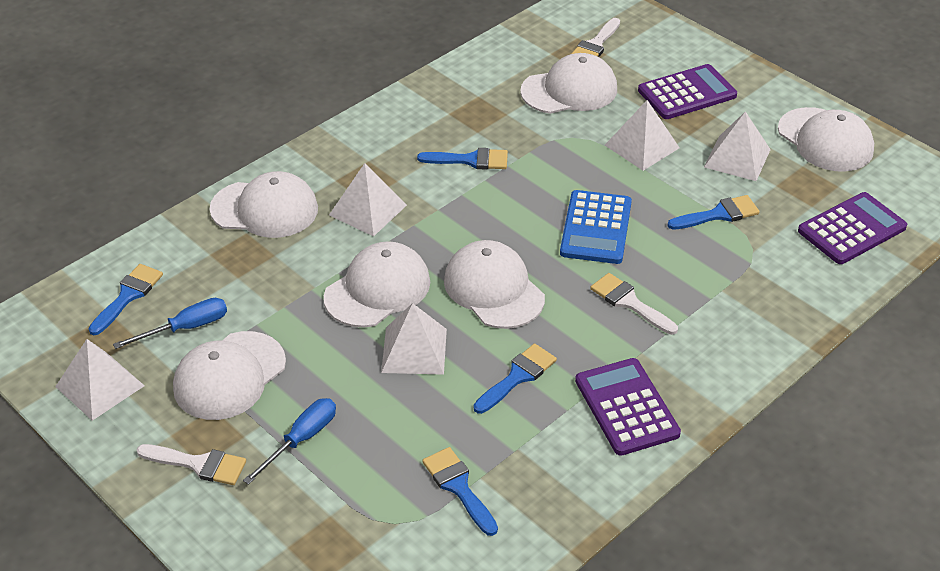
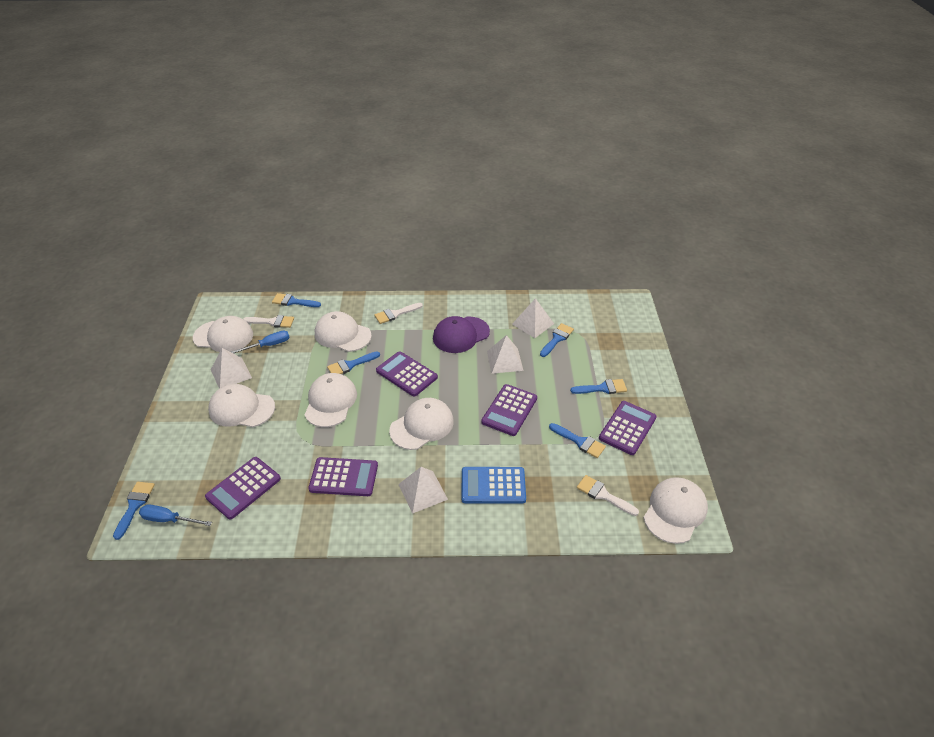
blue brush: 5 -> 6
purple calculator: 3 -> 5
purple cap: 0 -> 1
white pyramid: 5 -> 4

